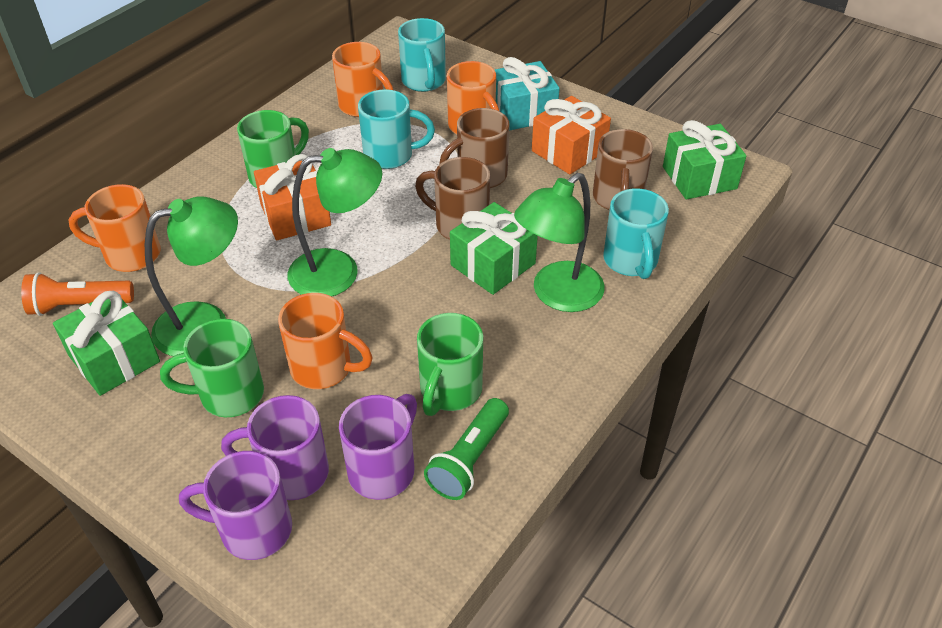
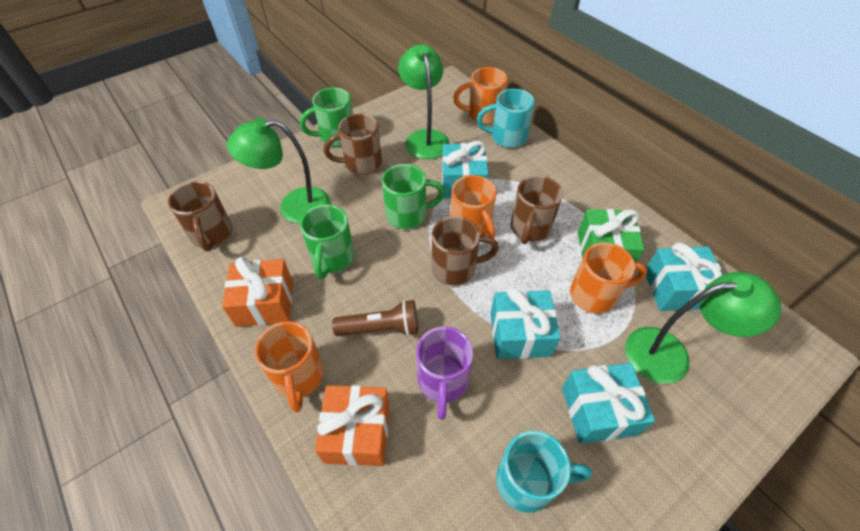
brown flashlight: 0 -> 1
brown mug: 3 -> 4
green flashlight: 1 -> 0
green gift: 3 -> 1
orange flashlight: 1 -> 0
purple mug: 3 -> 1
turquoise gift: 1 -> 4
turquoise mug: 3 -> 2

